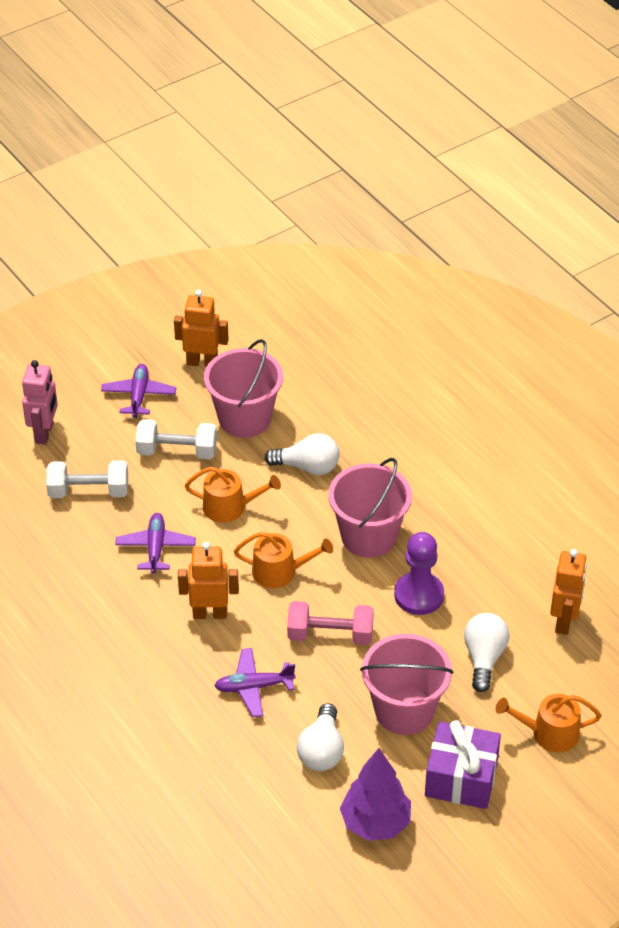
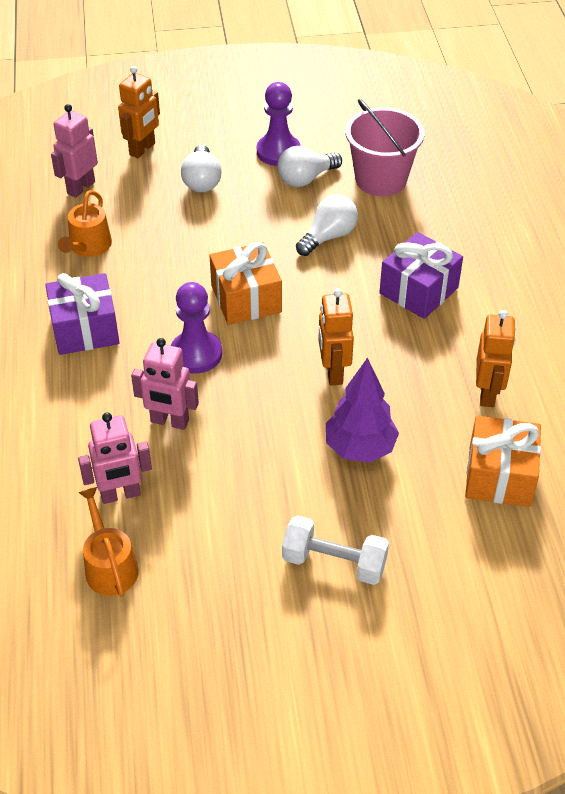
orange gift: 0 -> 2
orange watering can: 3 -> 2
pink bucket: 3 -> 1
pink dumbbell: 1 -> 0
pink robot: 1 -> 3
purple gift: 1 -> 2
purple pawn: 1 -> 2
purple plane: 3 -> 0
white dumbbell: 2 -> 1

